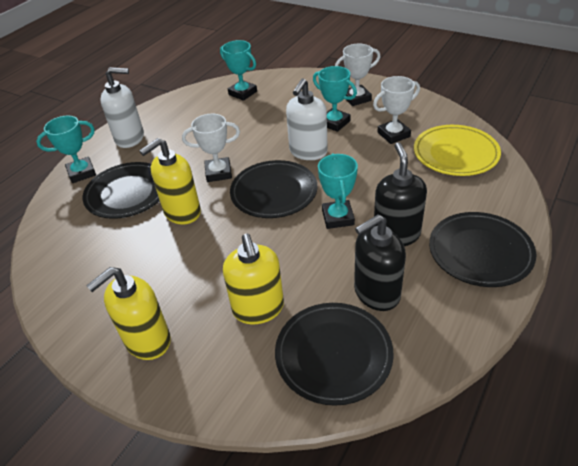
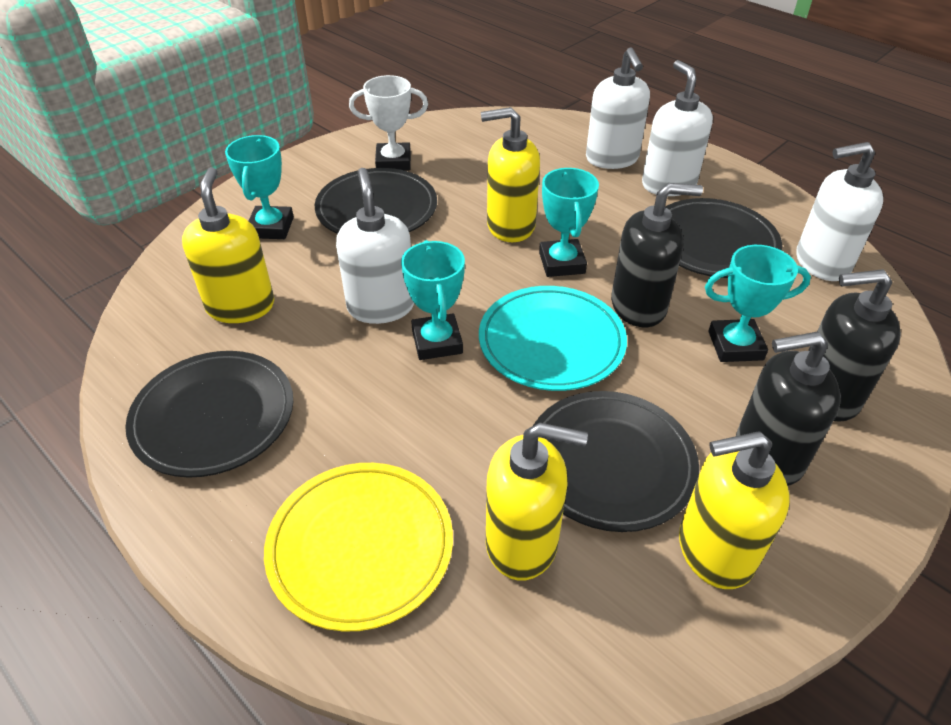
black soap dispenser: 2 -> 3
turquoise plate: 0 -> 1
white soap dispenser: 2 -> 4
white trophy: 3 -> 1
yellow soap dispenser: 3 -> 4

